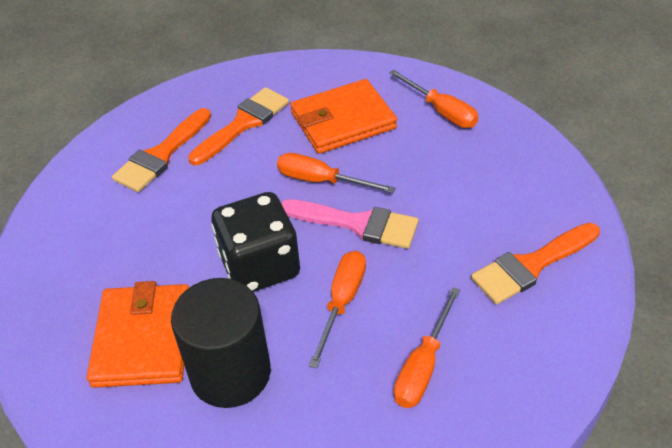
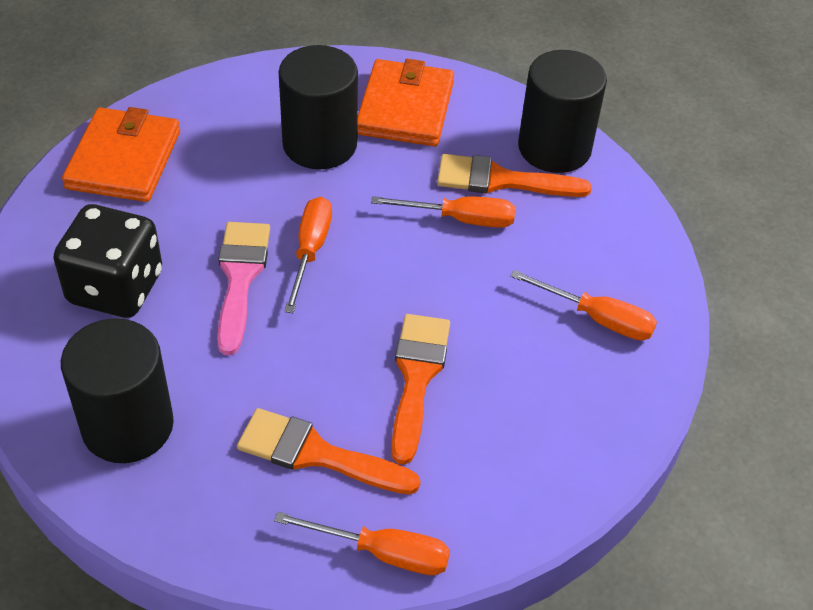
black cylinder: 1 -> 3

